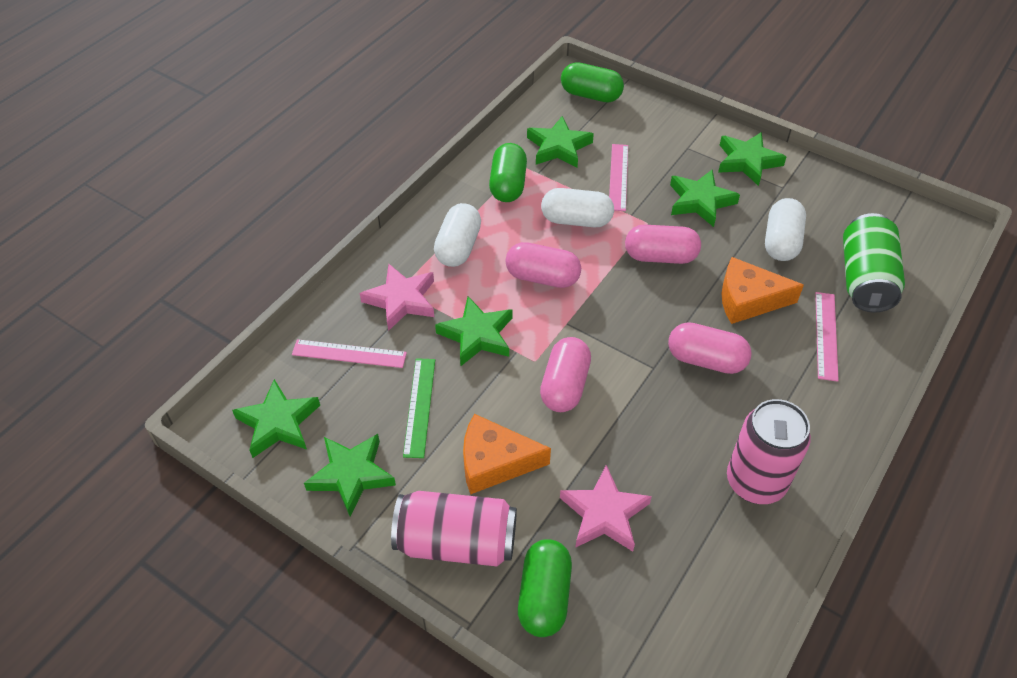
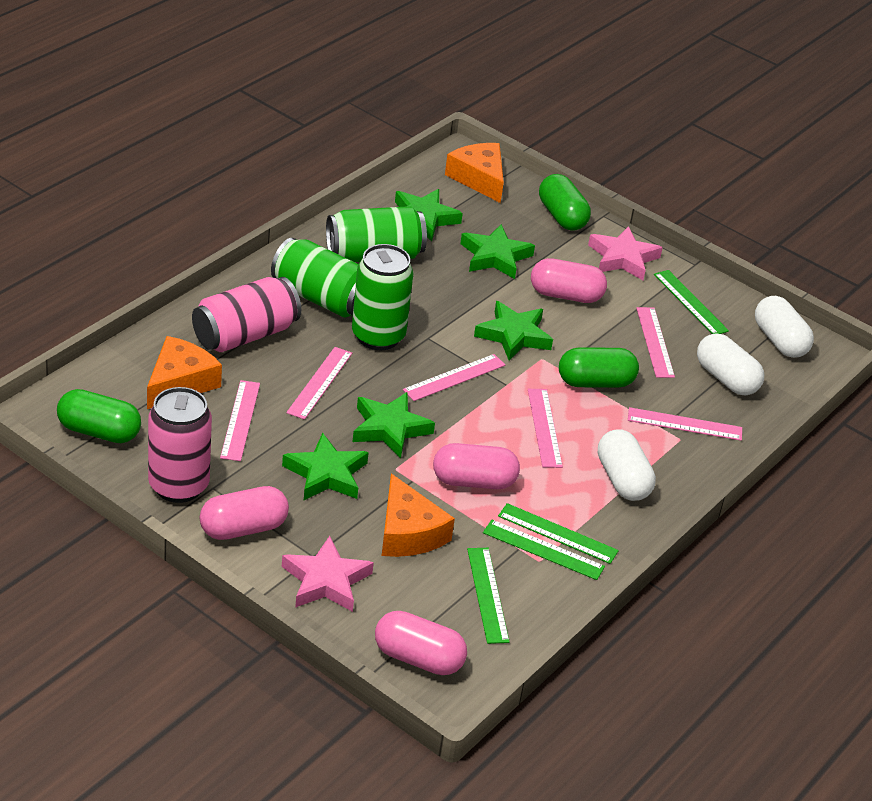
green can: 1 -> 3
green ruler: 1 -> 4
green star: 6 -> 5
orange cheese: 2 -> 3
pink ruler: 3 -> 6

